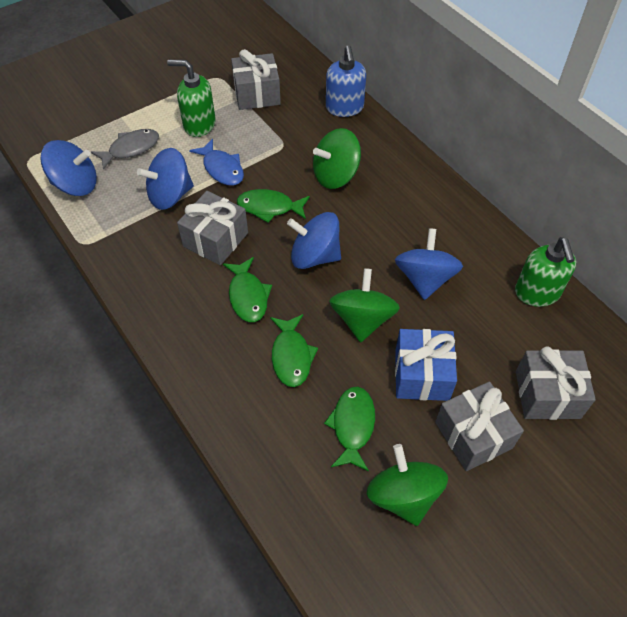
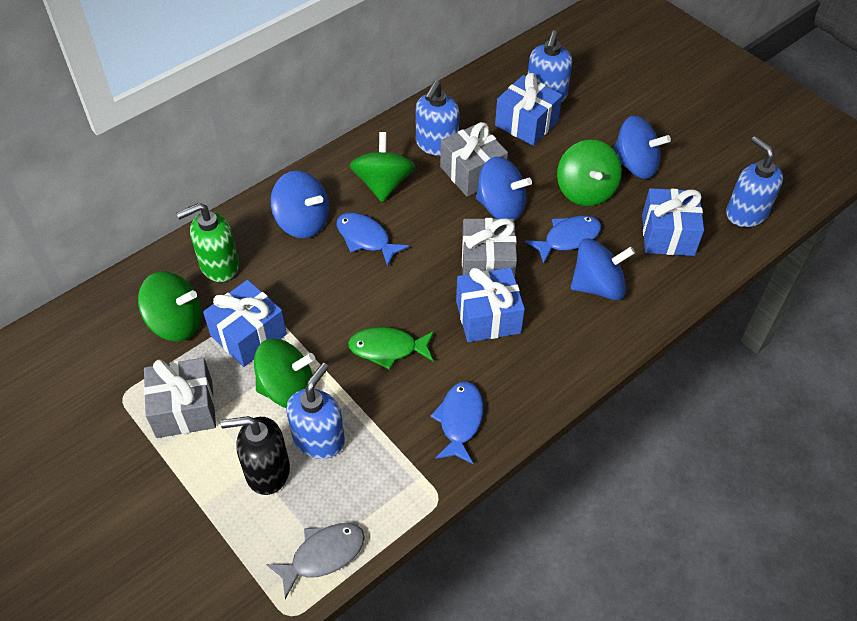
black soap dispenser: 0 -> 1
blue fish: 1 -> 3
blue gift: 1 -> 4
blue soap dispenser: 1 -> 4
green fish: 4 -> 1
green soap dispenser: 2 -> 1
green spinning top: 3 -> 4
grey gift: 4 -> 3

